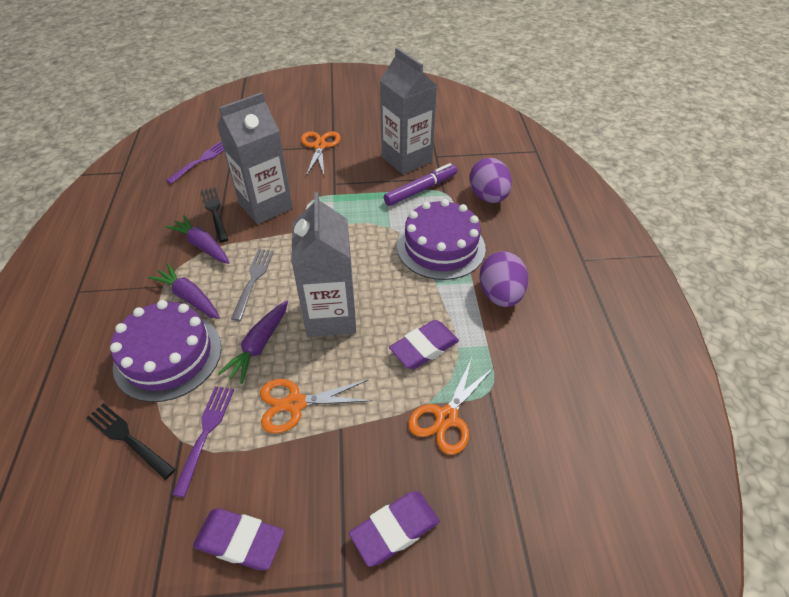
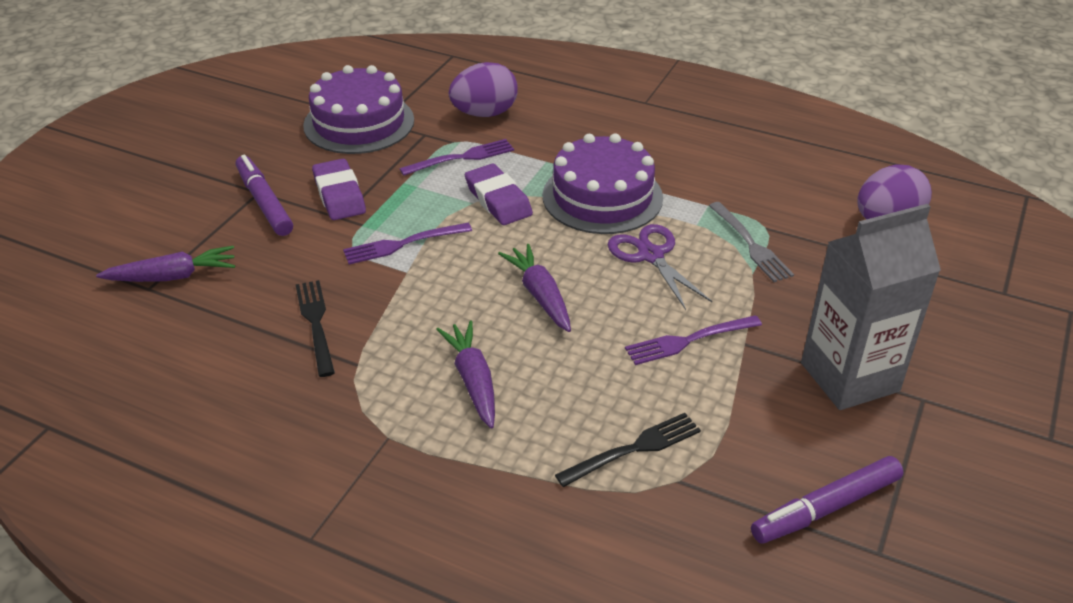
grey carton: 3 -> 1
orange scissors: 3 -> 0
purple eraser: 3 -> 2
purple fork: 2 -> 3
purple marker: 1 -> 2
purple scissors: 0 -> 1

